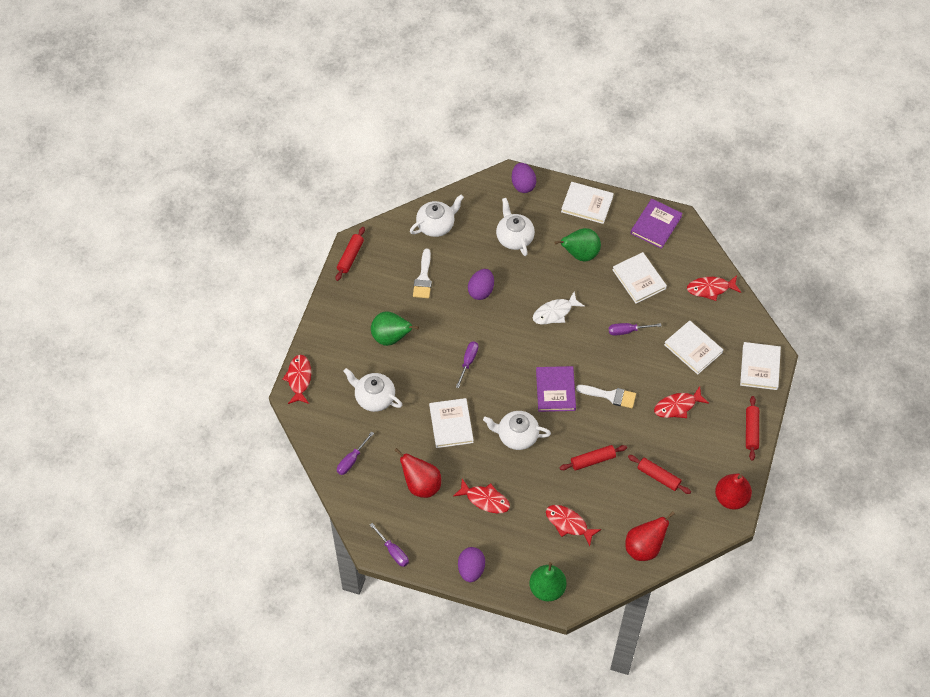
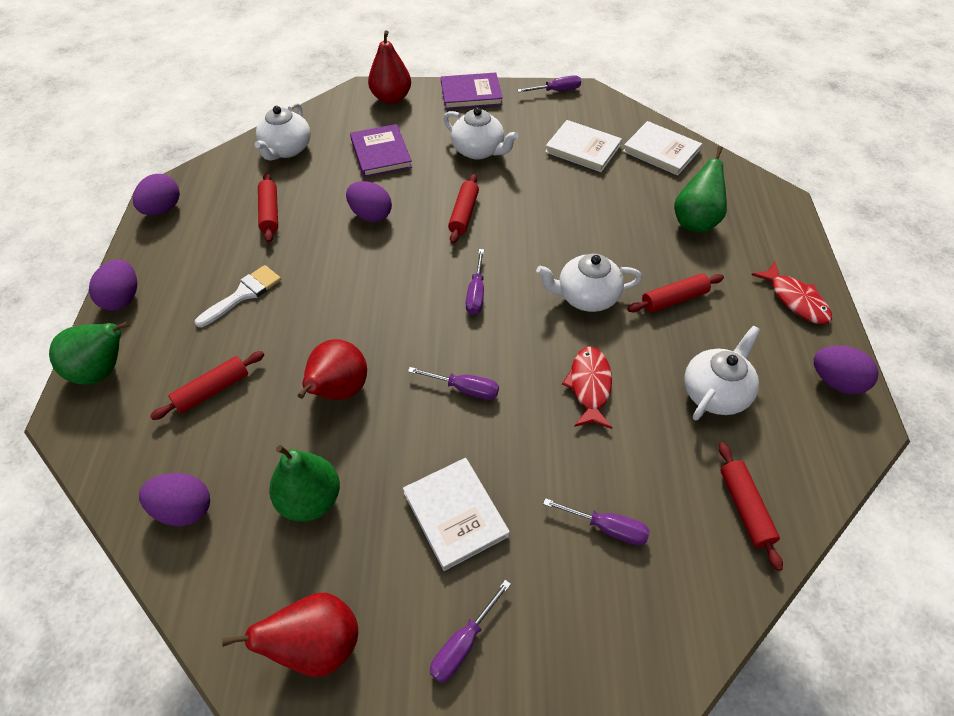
purple egg: 3 -> 5
purple screwdriver: 4 -> 5
red fish: 5 -> 2
red rolling pin: 4 -> 5
white book: 5 -> 3
white brush: 2 -> 1
white fish: 1 -> 0

